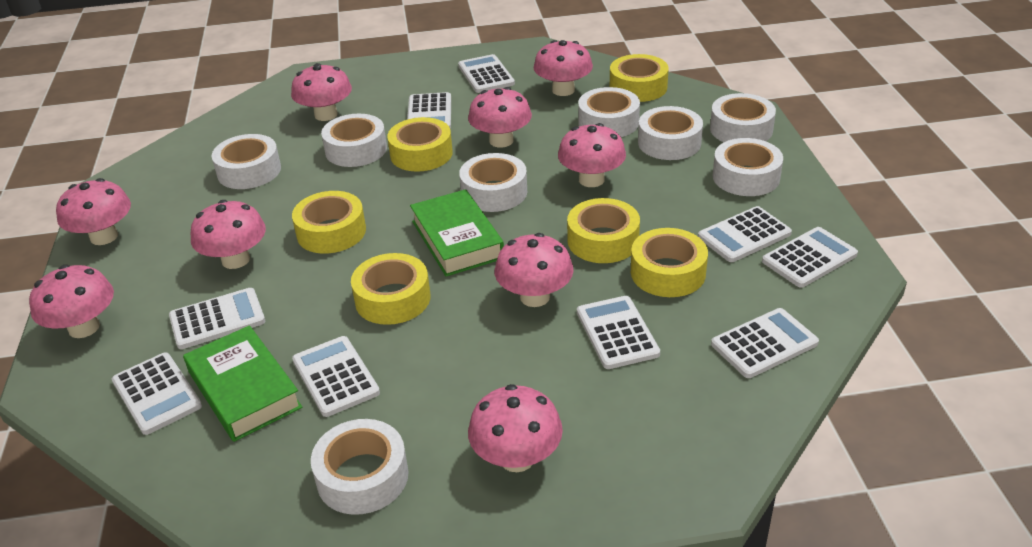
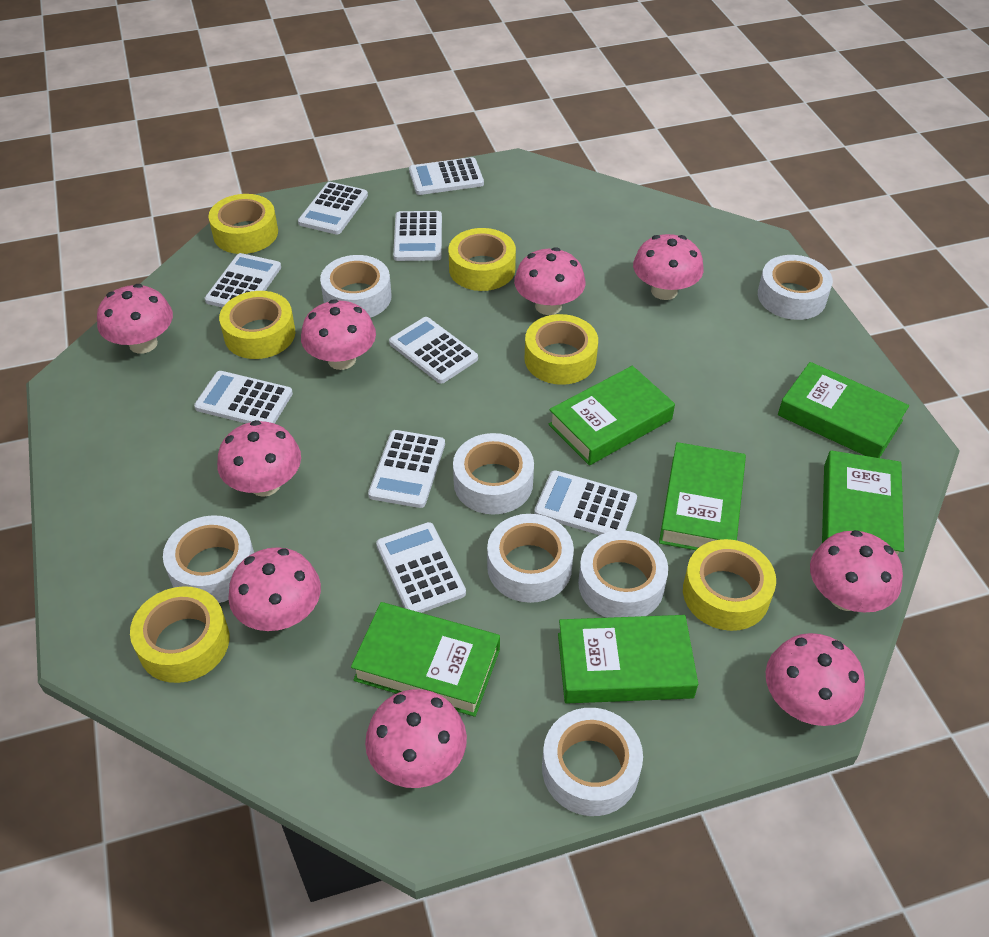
green book: 2 -> 6
white tape: 8 -> 7

